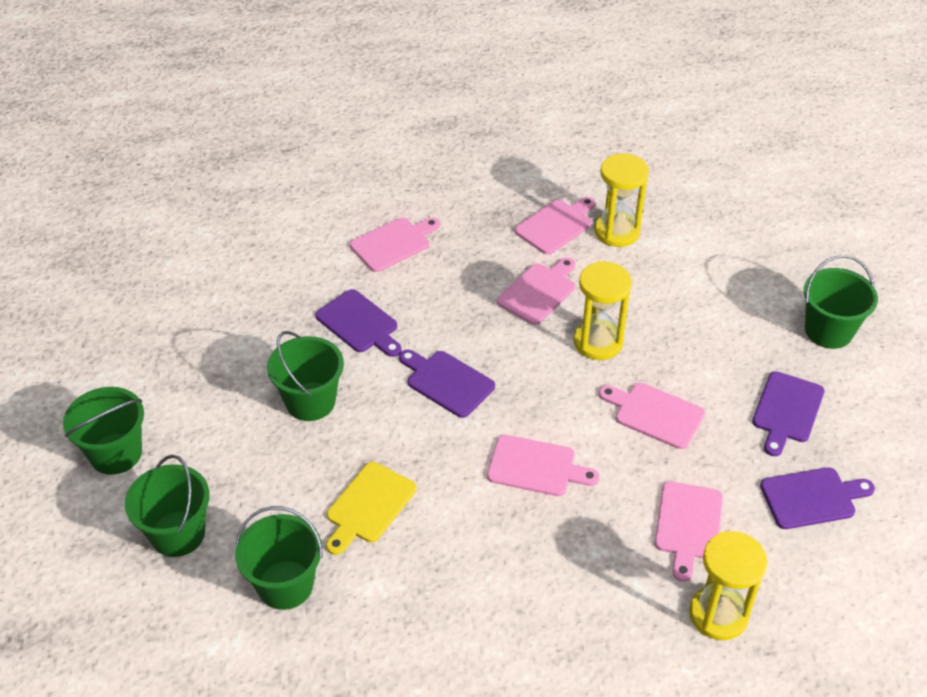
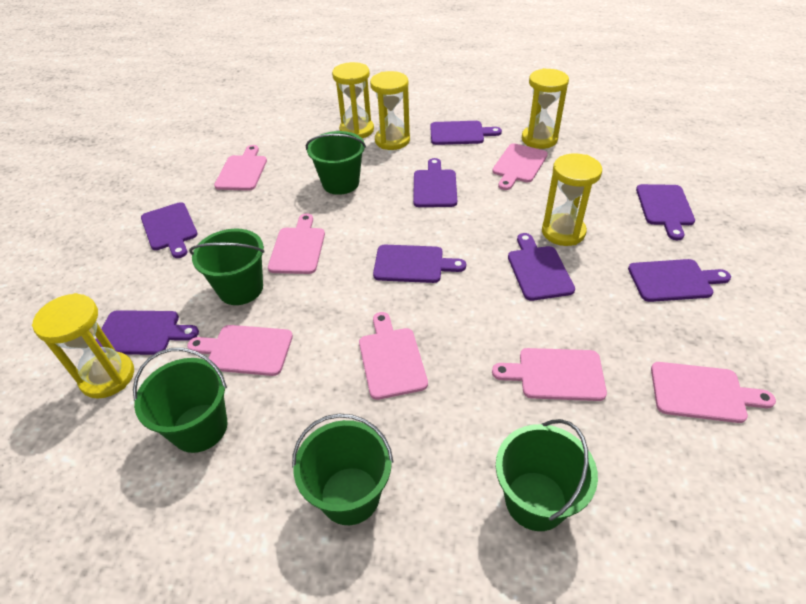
pink cutting board: 6 -> 7
purple cutting board: 4 -> 8
yellow cutting board: 1 -> 0
yellow hourglass: 3 -> 5

